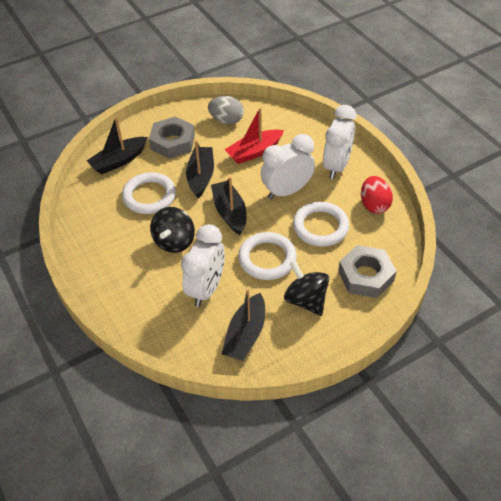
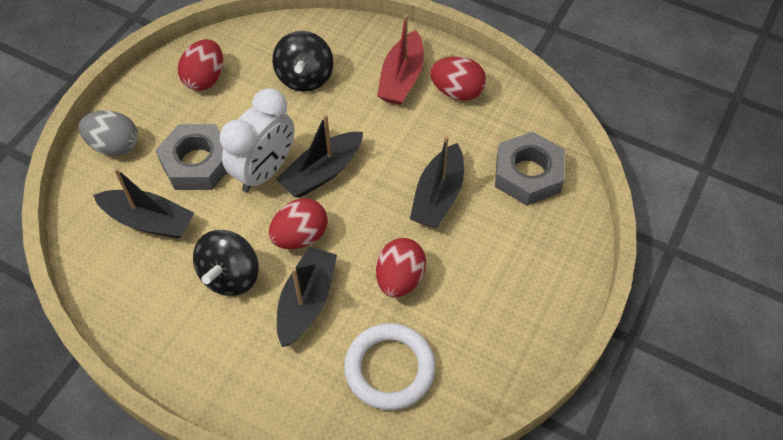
red egg: 1 -> 4
white clock: 3 -> 1
white ring: 3 -> 1

